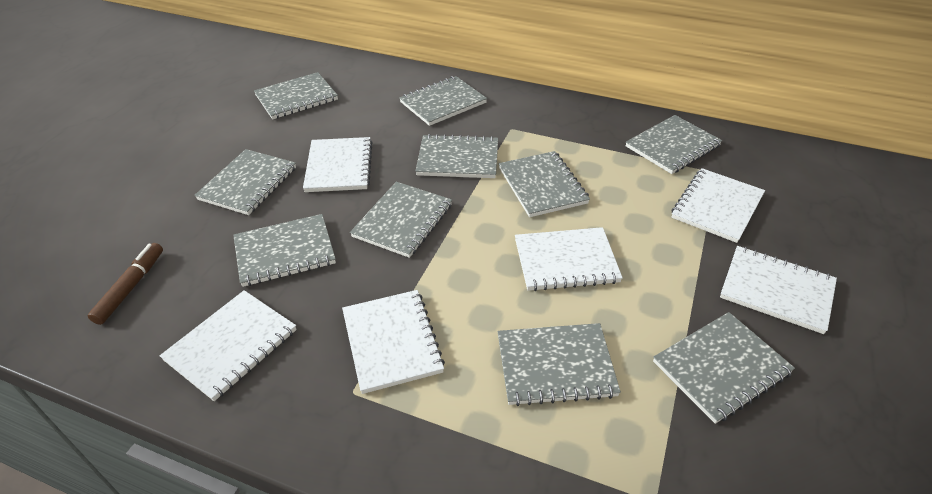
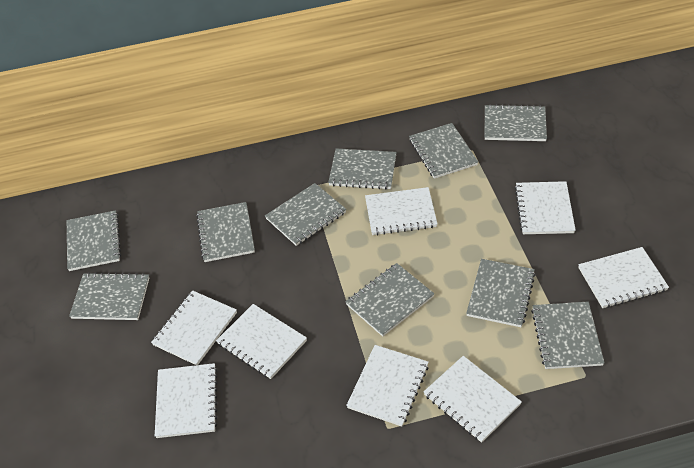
brown marker: 1 -> 0
white notebook: 6 -> 8

